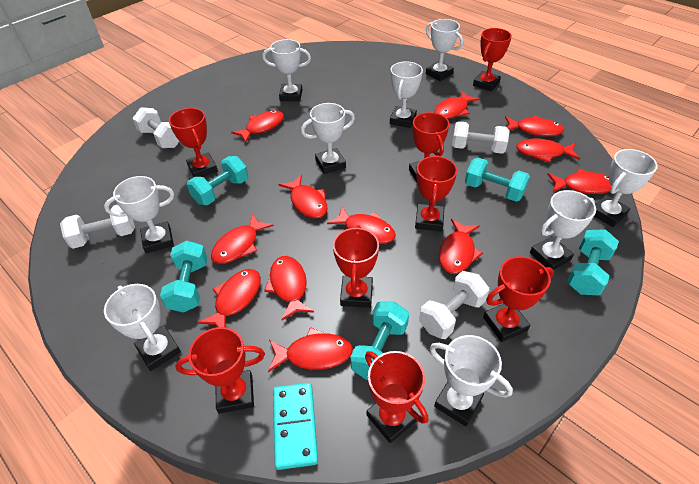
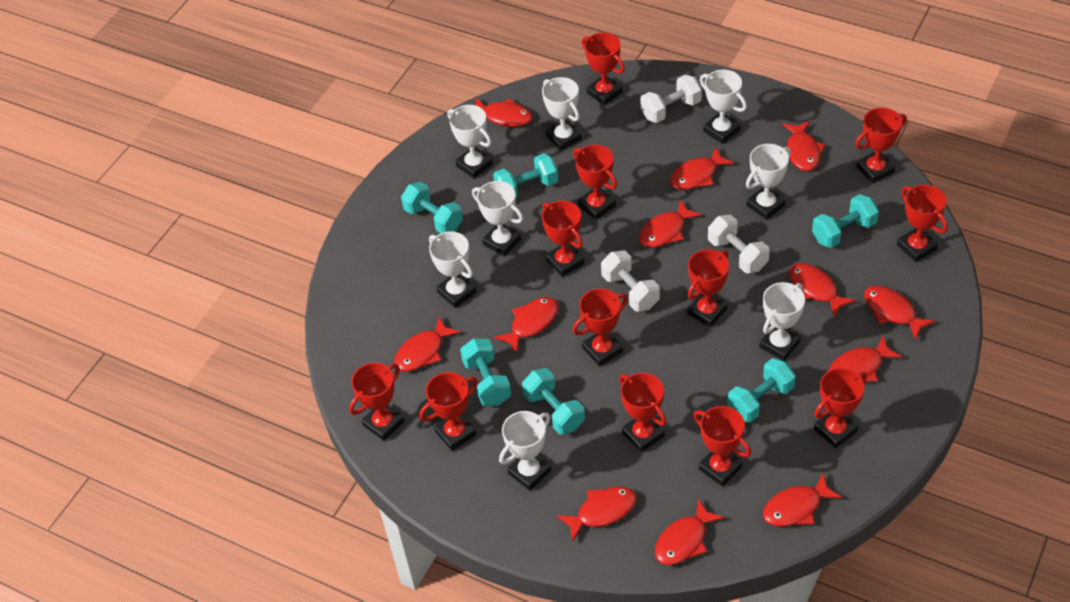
red trophy: 8 -> 12
turquoise domino: 1 -> 0
turquoise dumbbell: 5 -> 6
white dumbbell: 4 -> 3
white trophy: 9 -> 8

